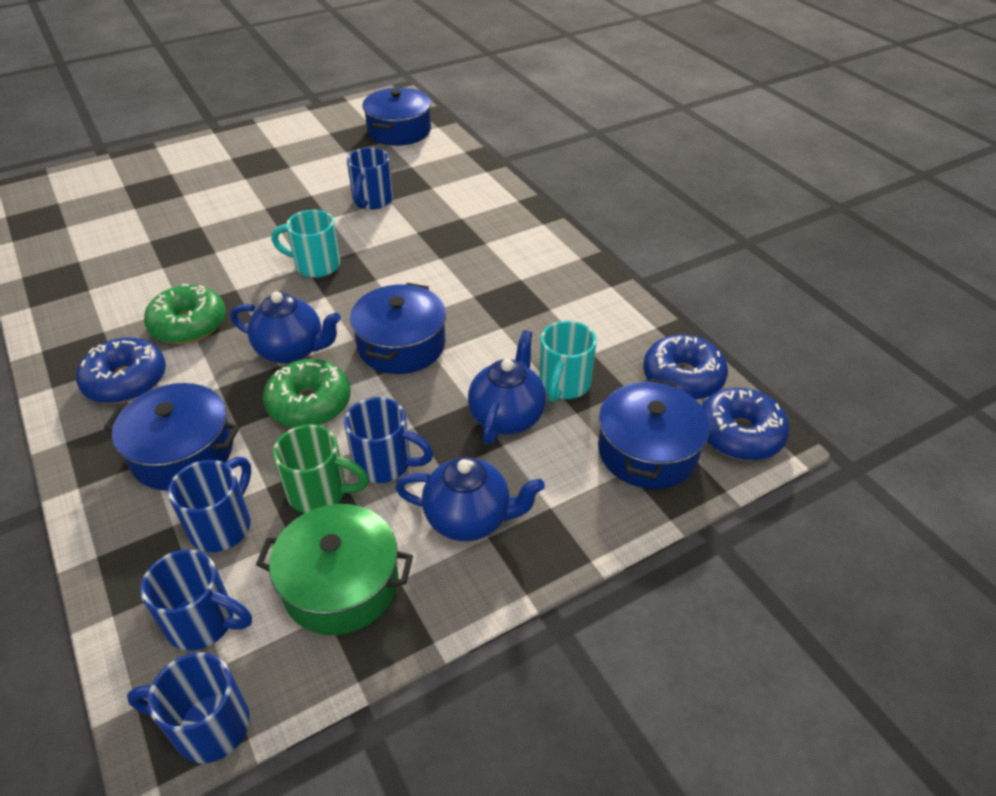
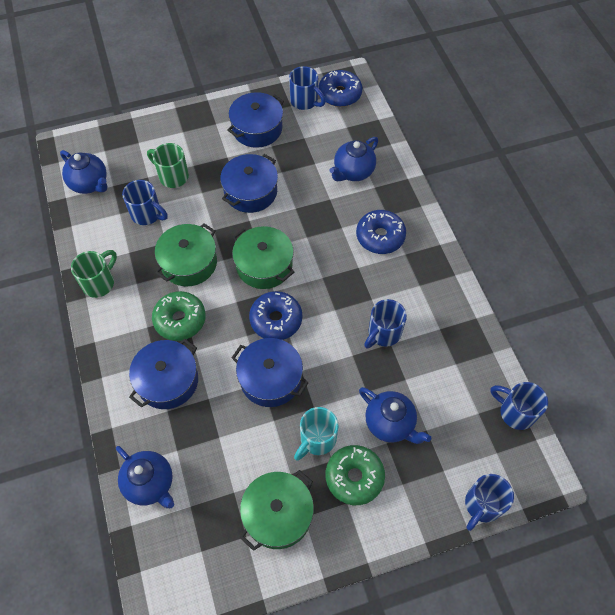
blue teapot: 3 -> 4
green mug: 1 -> 2
green pot: 1 -> 3
turquoise mug: 2 -> 1

